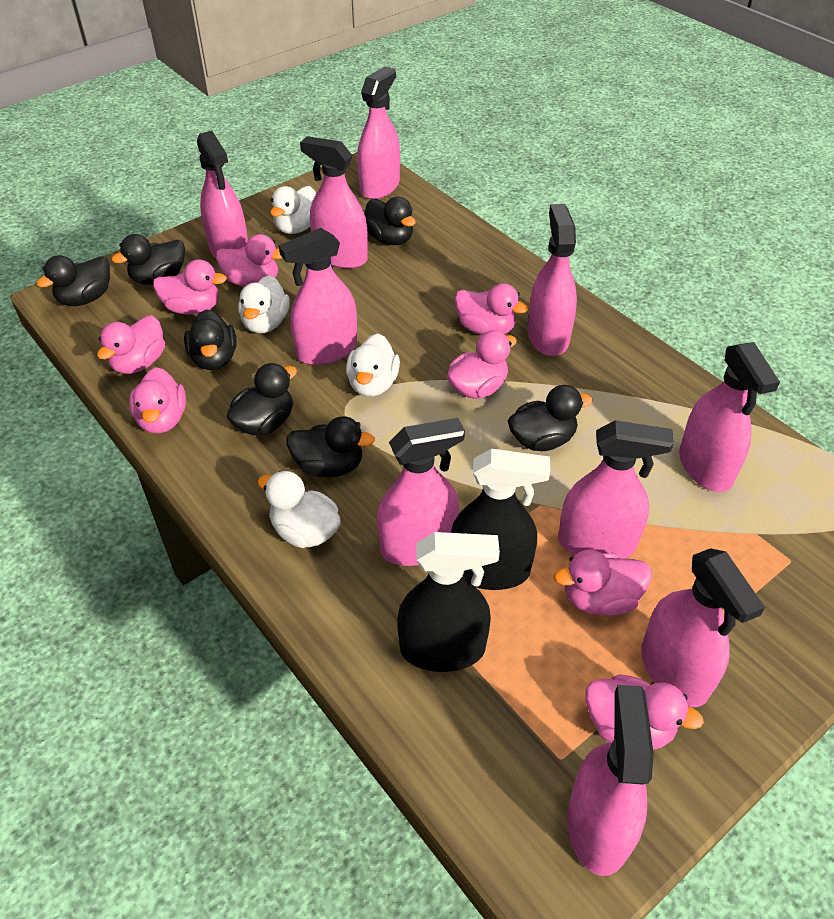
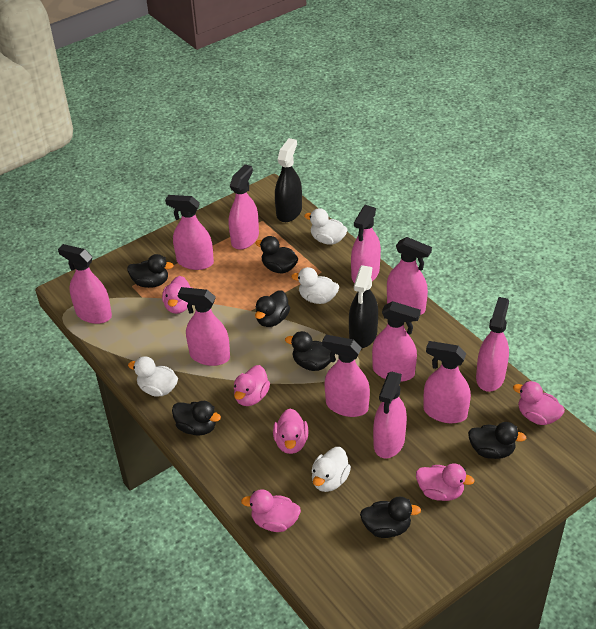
pink duck: 8 -> 6
pink spray bottle: 10 -> 11

